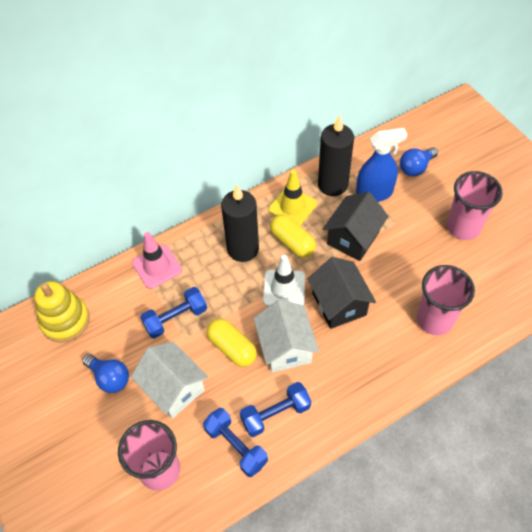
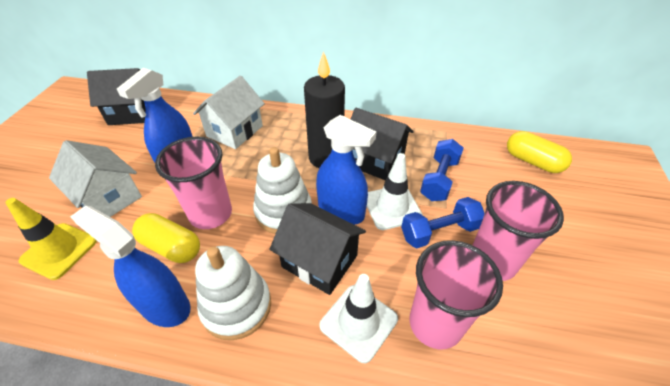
black candle: 2 -> 1
black house: 2 -> 3
blue dumbbell: 3 -> 2
blue light bulb: 2 -> 0
blue spray bottle: 1 -> 3
pink traffic cone: 1 -> 0
white stacking toy: 0 -> 2
white traffic cone: 1 -> 2
yellow stacking toy: 1 -> 0

